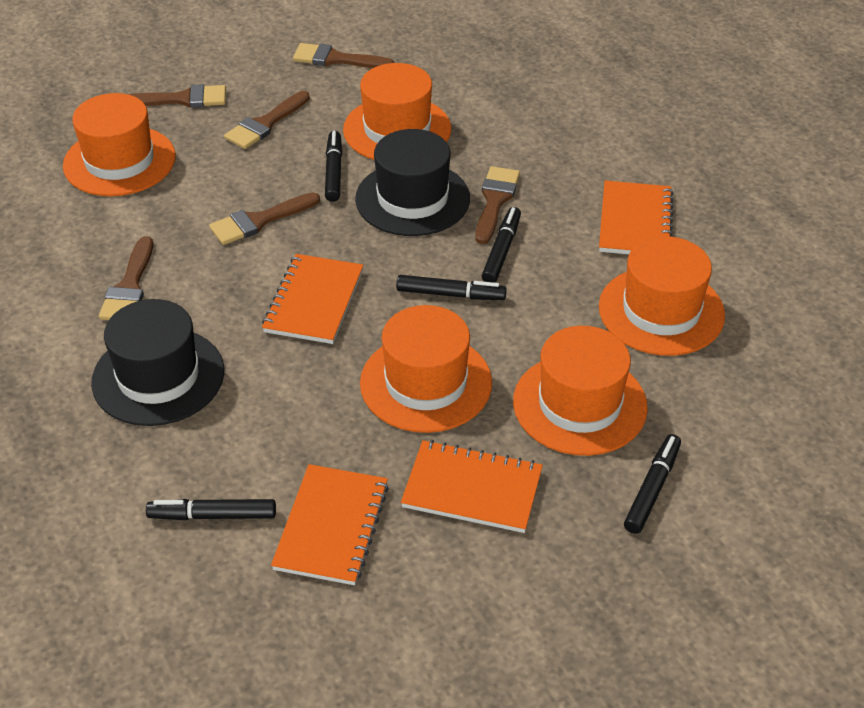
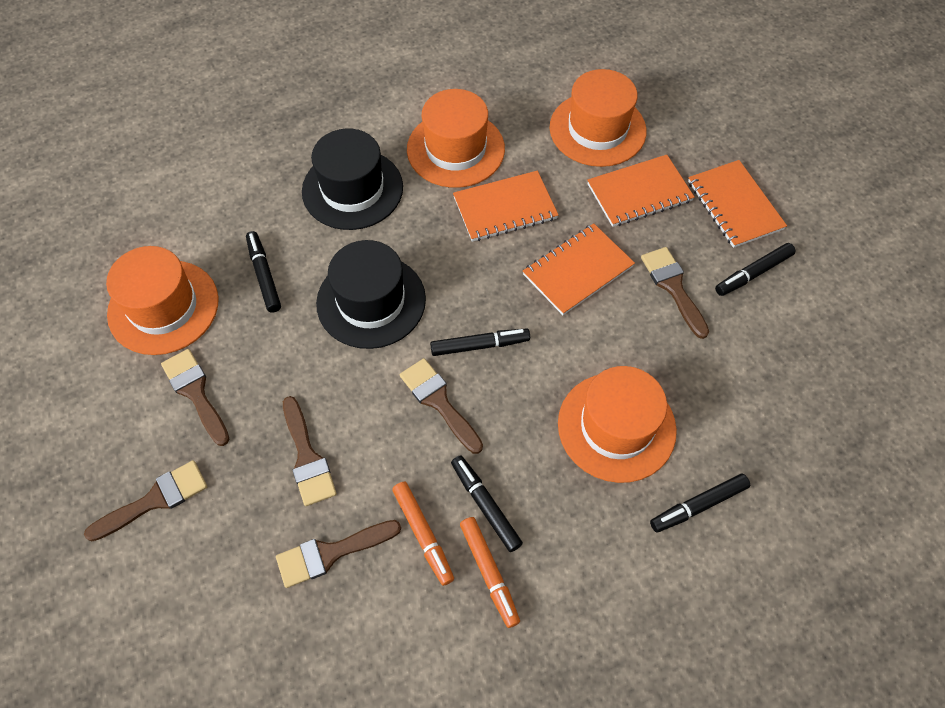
orange hat: 5 -> 4
orange marker: 0 -> 2

